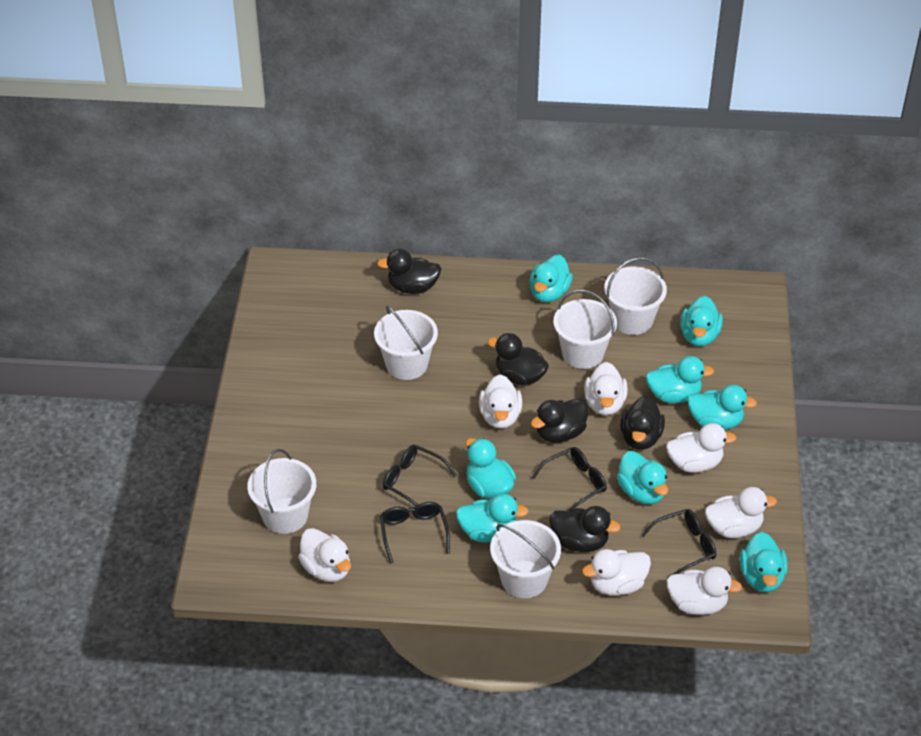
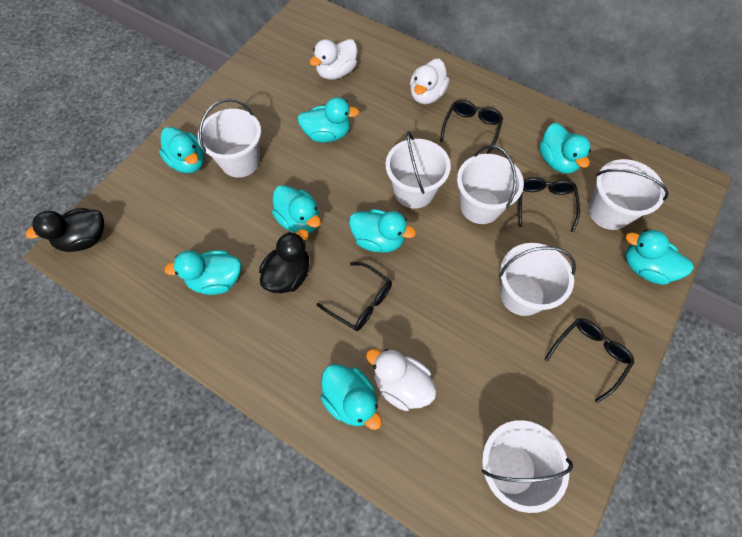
black duck: 5 -> 2
white bucket: 5 -> 6
white duck: 7 -> 3

